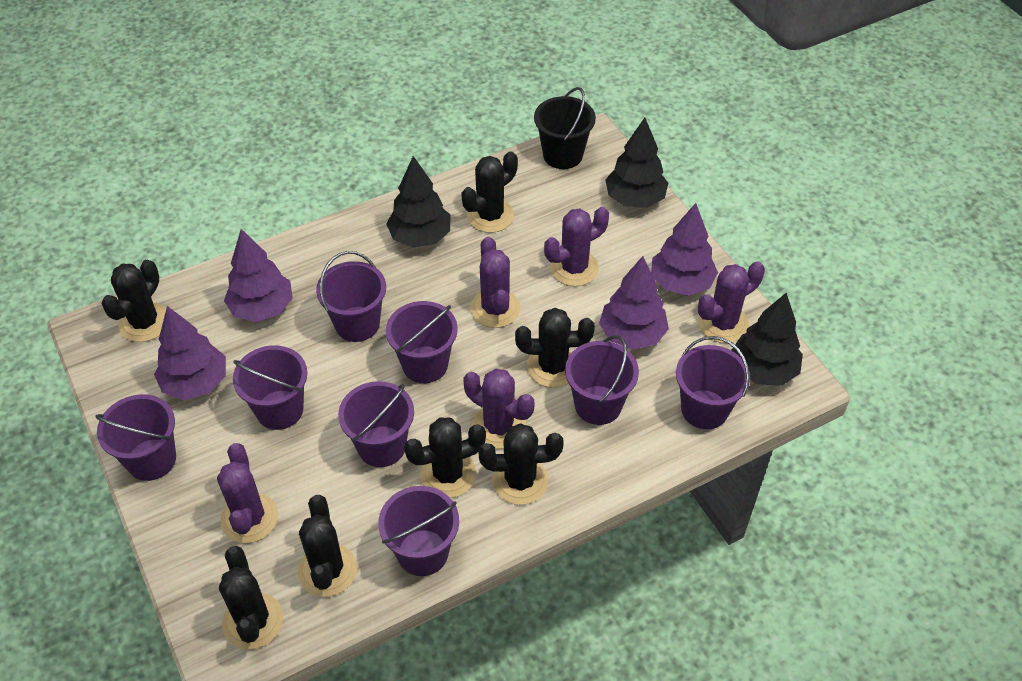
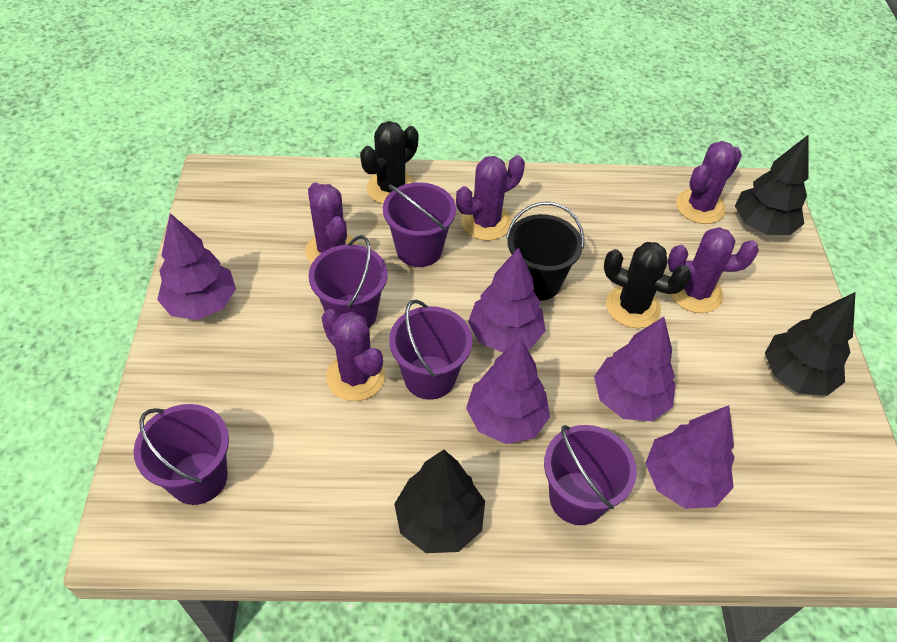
black cactus: 7 -> 2
purple bucket: 8 -> 5
purple tree: 4 -> 5

